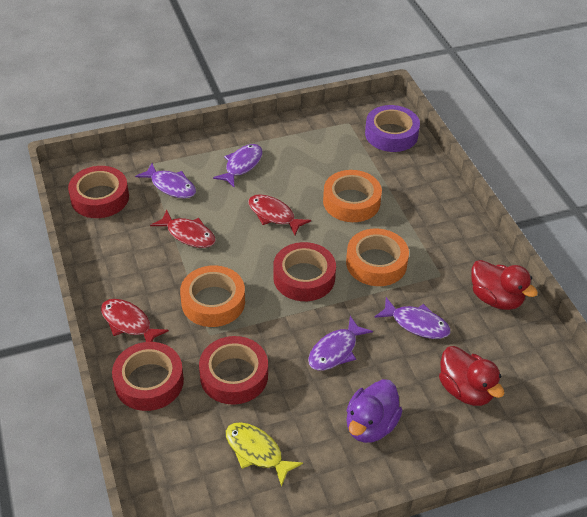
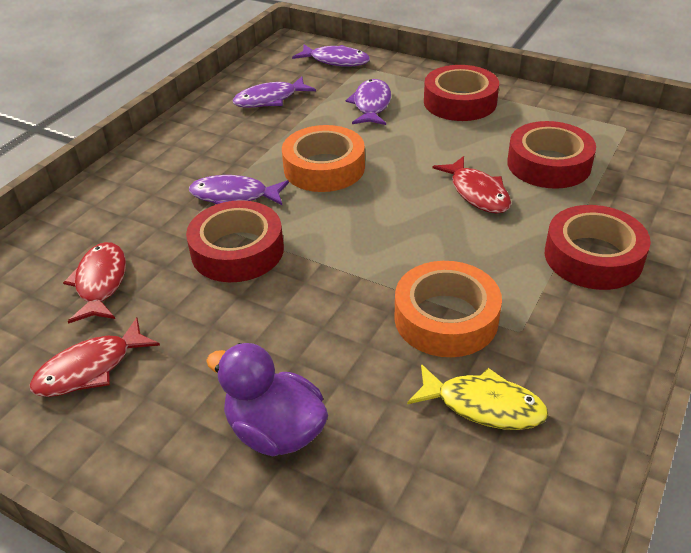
orange tape: 3 -> 2
purple tape: 1 -> 0
red duck: 2 -> 0

